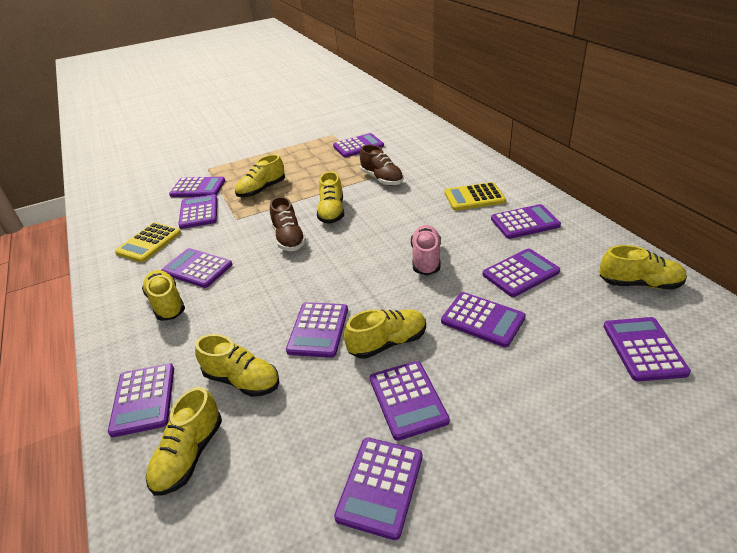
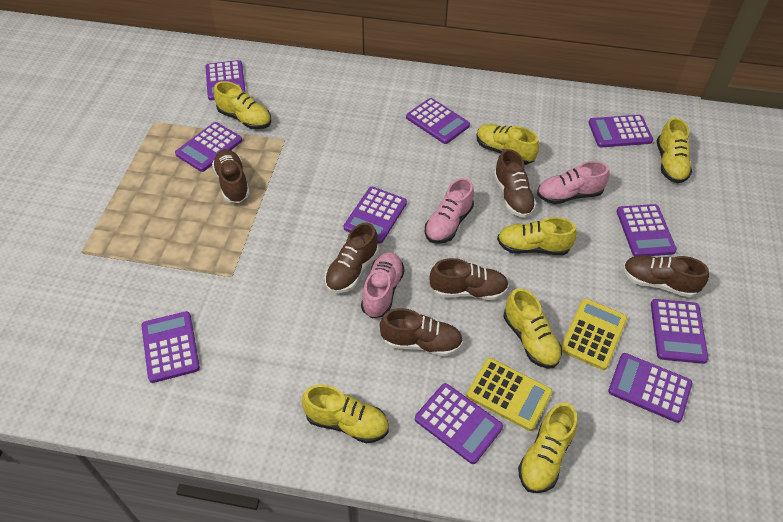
brown shoe: 2 -> 6
pink shoe: 1 -> 3
purple calculator: 12 -> 10

